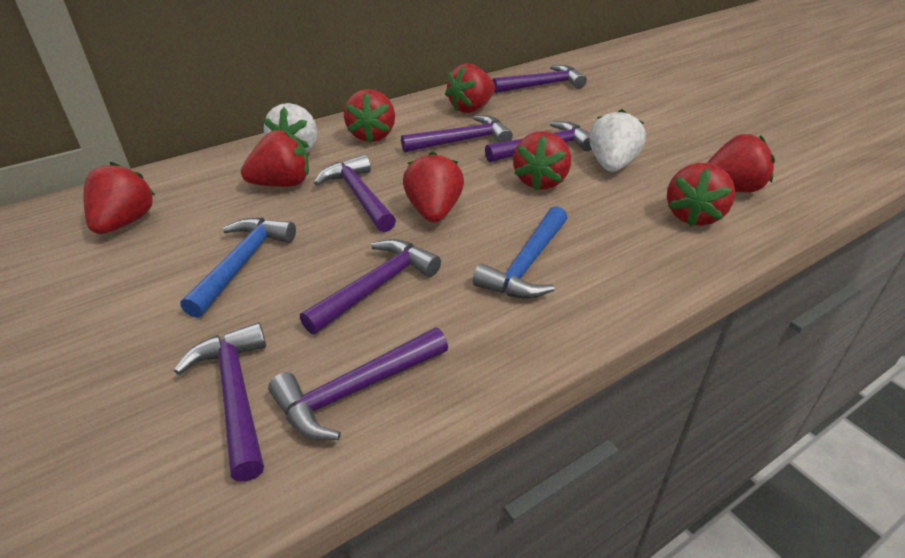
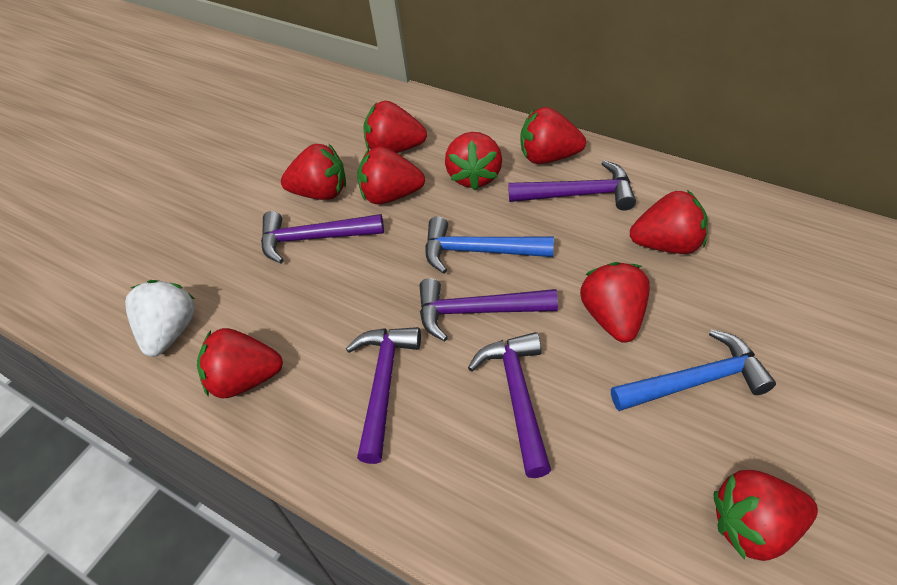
purple hammer: 7 -> 5
red strawberry: 8 -> 9
white strawberry: 2 -> 1

